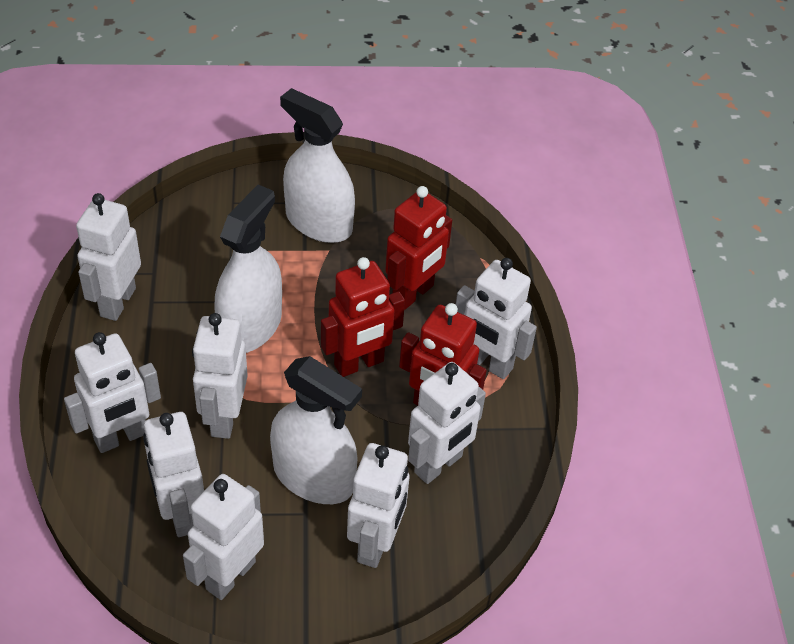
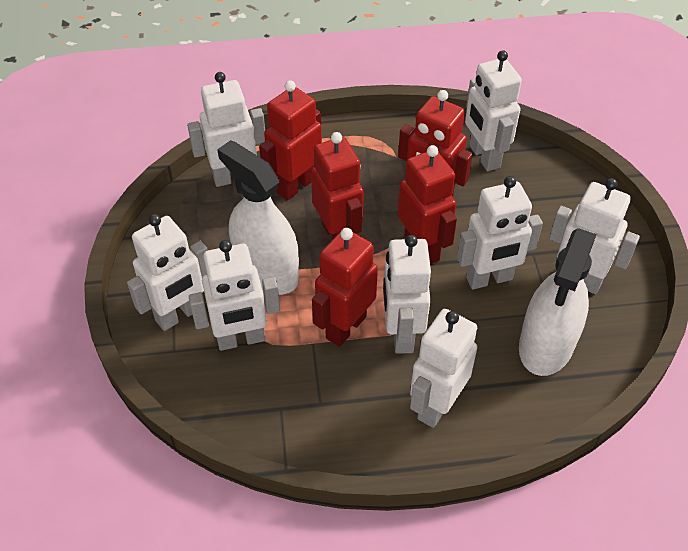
red robot: 3 -> 5
white spray bottle: 3 -> 2

